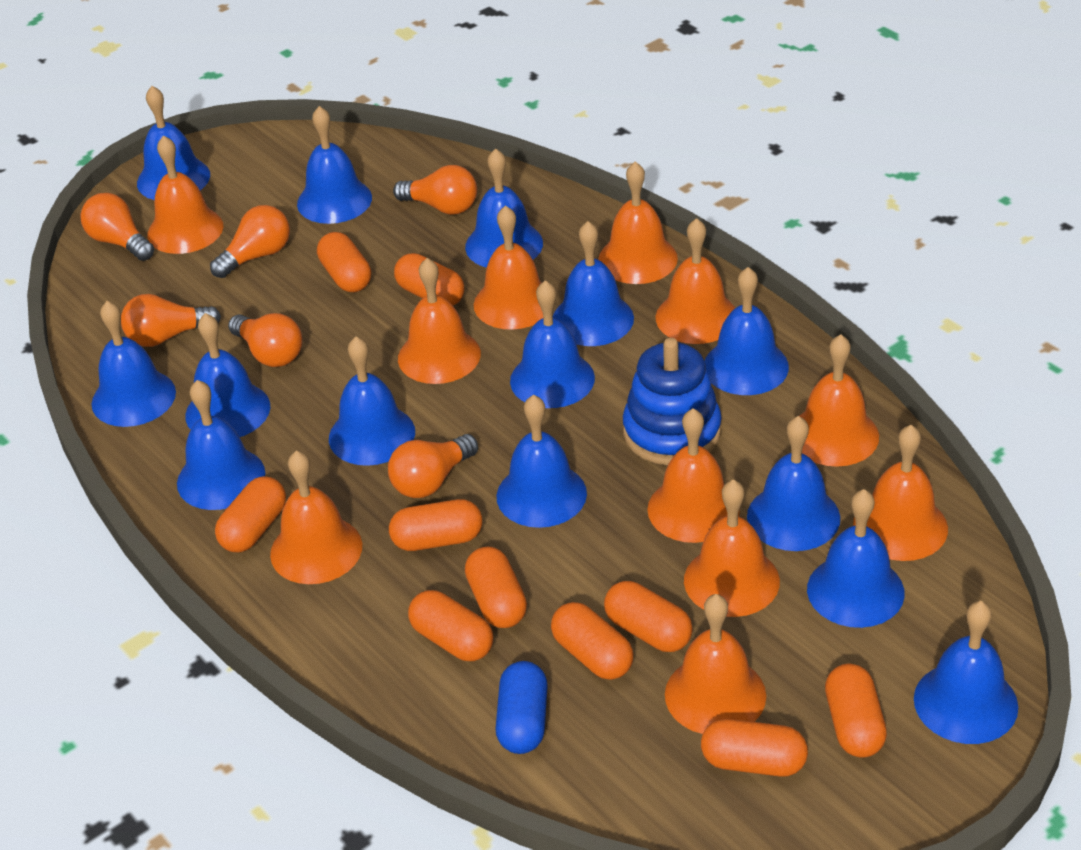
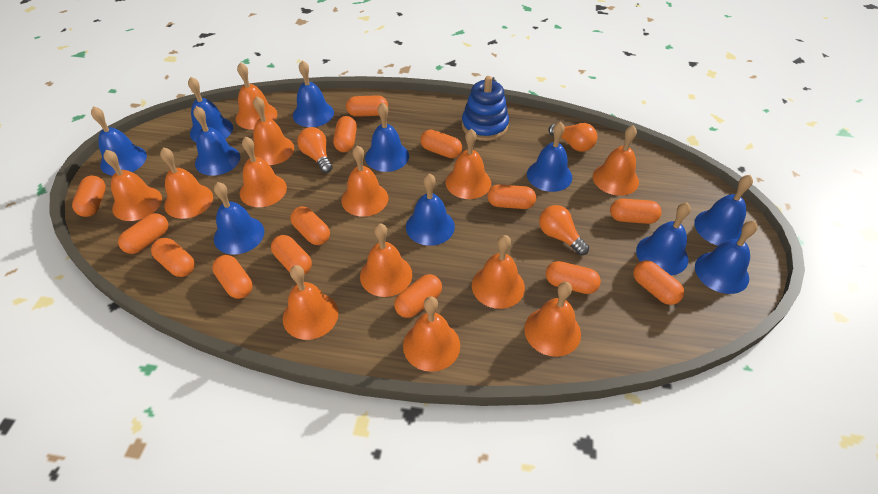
blue bell: 14 -> 11
blue capsule: 1 -> 0
orange bell: 11 -> 13
orange capsule: 10 -> 14
orange light bulb: 6 -> 3

